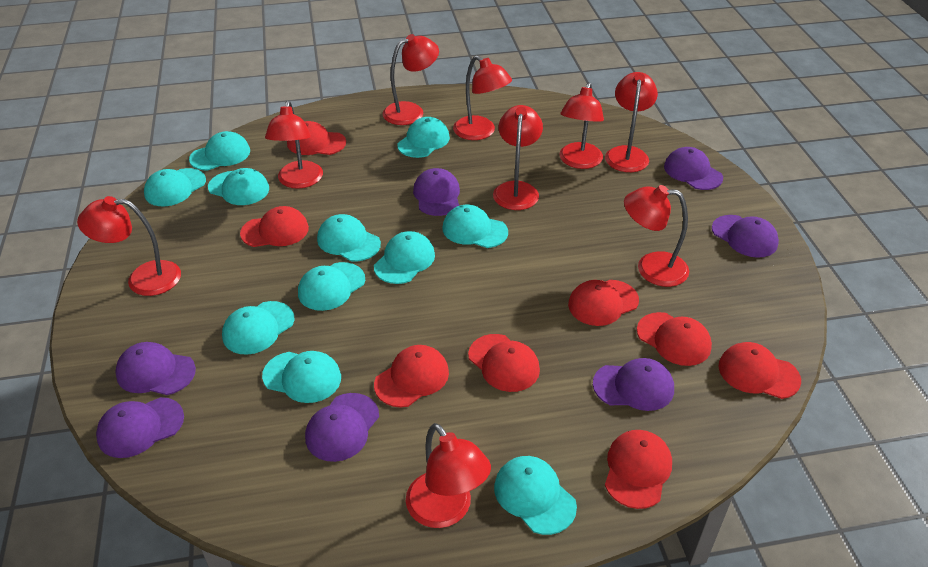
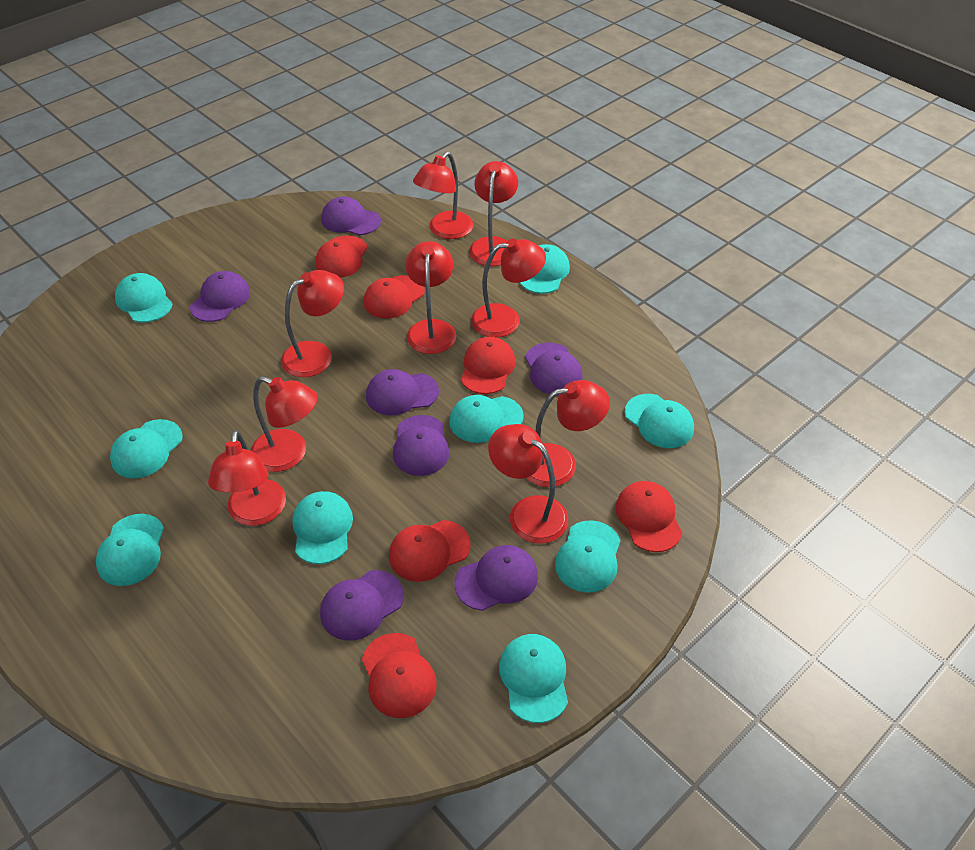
red cap: 8 -> 6
turquoise cap: 11 -> 9

